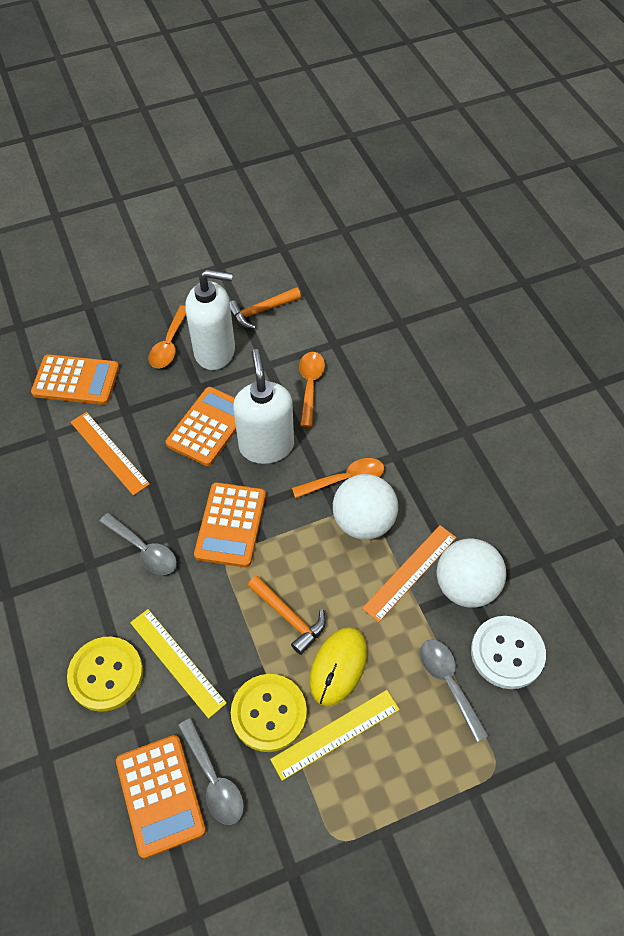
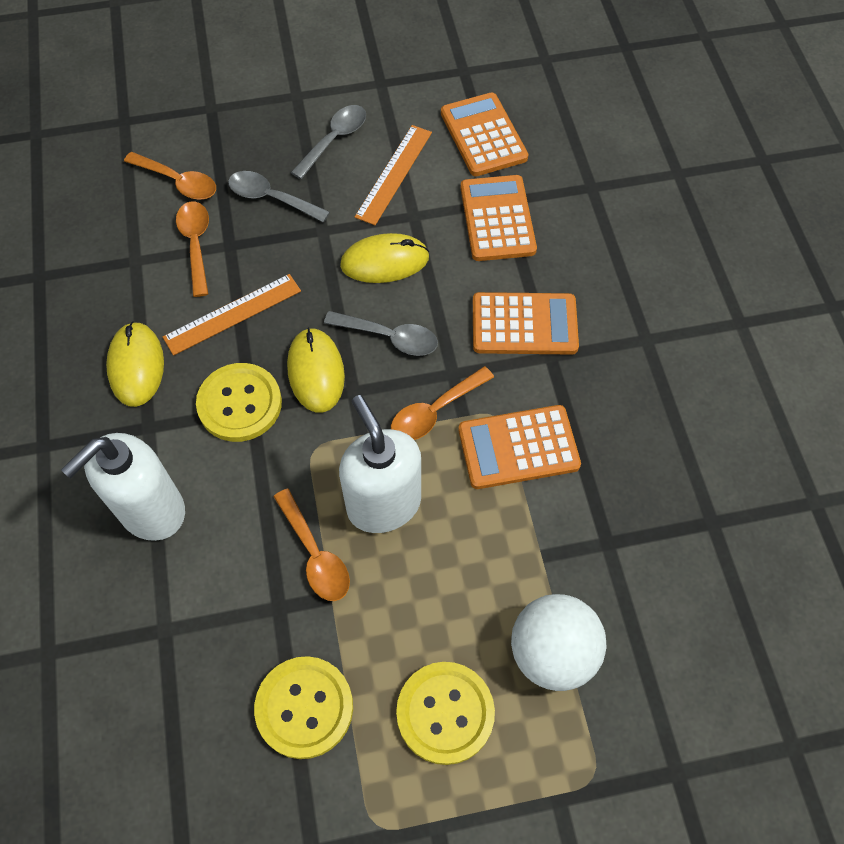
orange hammer: 2 -> 0
orange spoon: 3 -> 4
white ball: 2 -> 1
white button: 1 -> 0
yellow button: 2 -> 3
yellow mouse: 1 -> 3
yellow ruler: 2 -> 0

